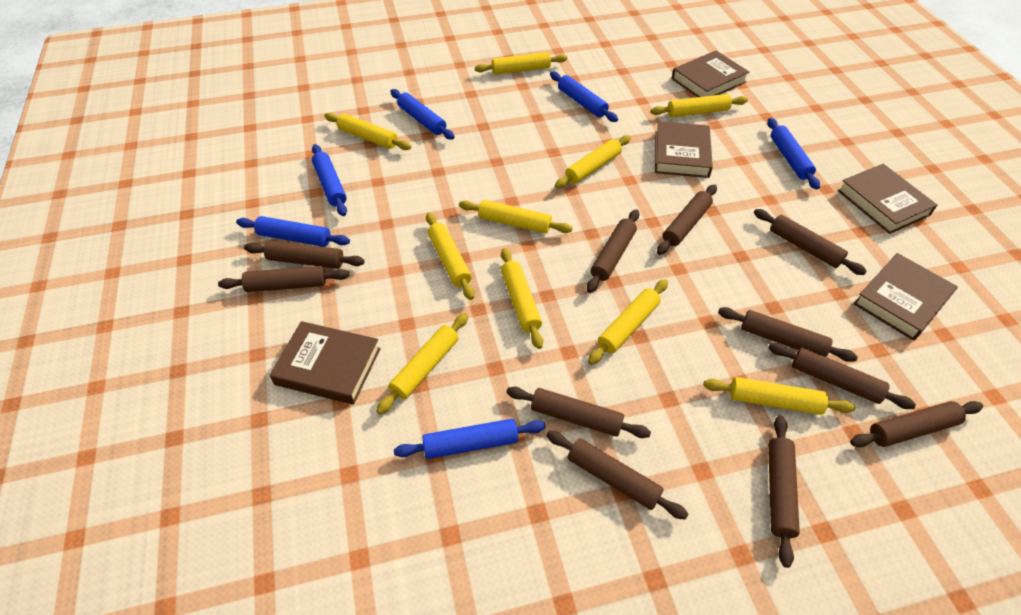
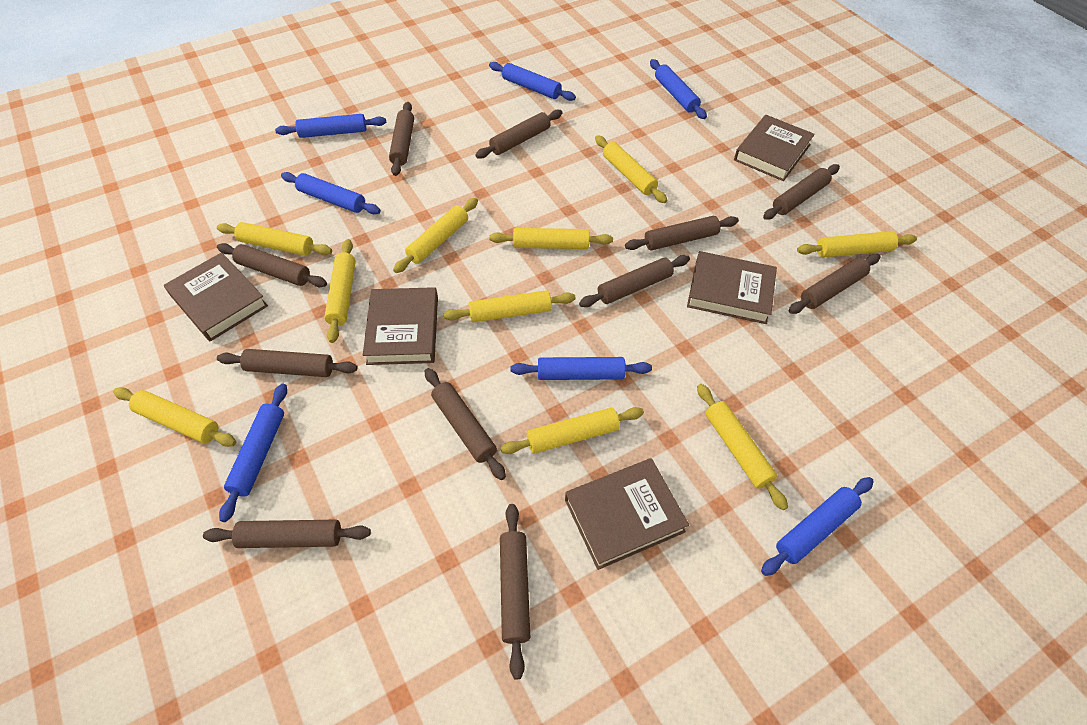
blue rolling pin: 6 -> 7

